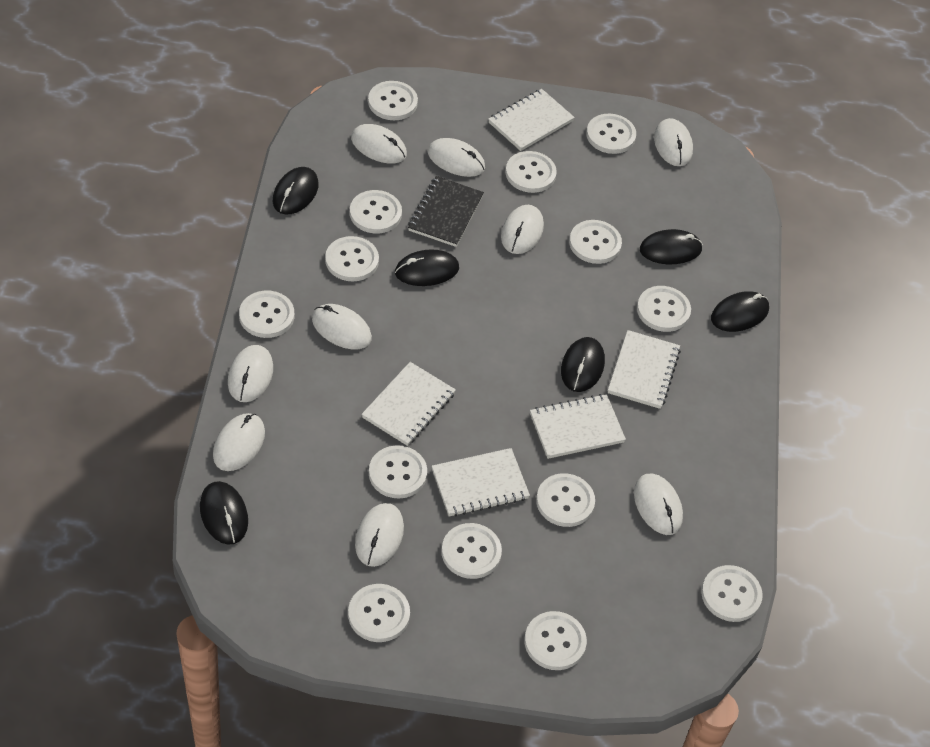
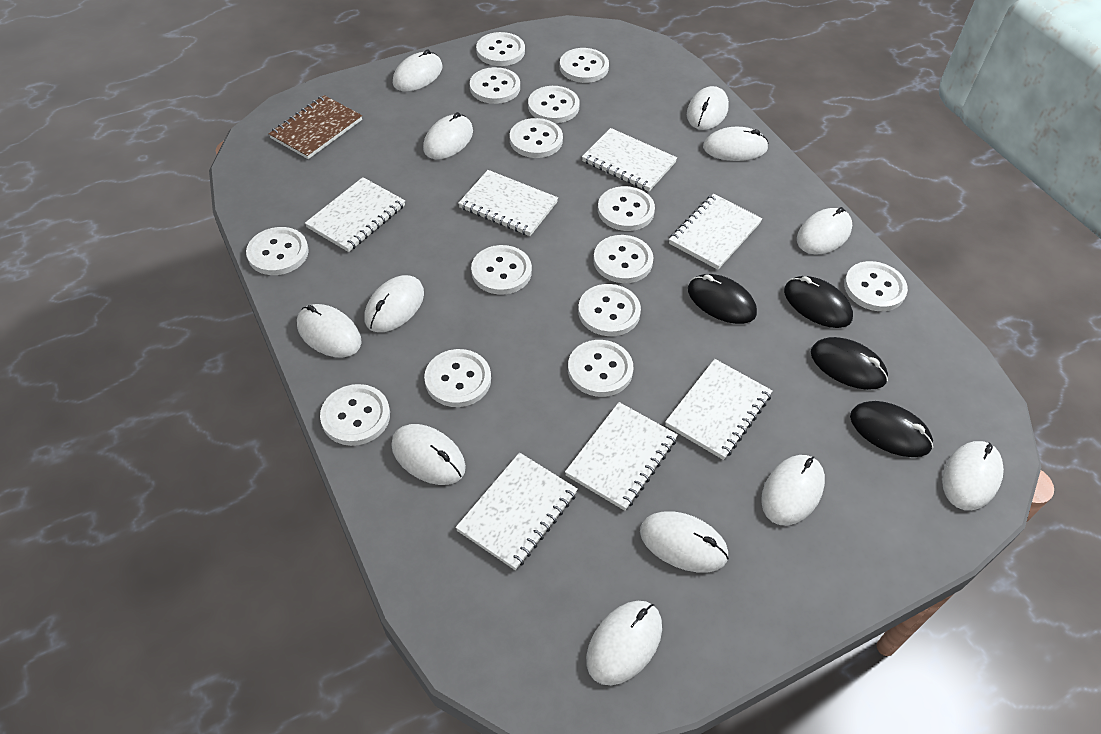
black mouse: 6 -> 4
black notebook: 1 -> 0
brown notebook: 0 -> 1
white mouse: 9 -> 12
white notebook: 5 -> 7

